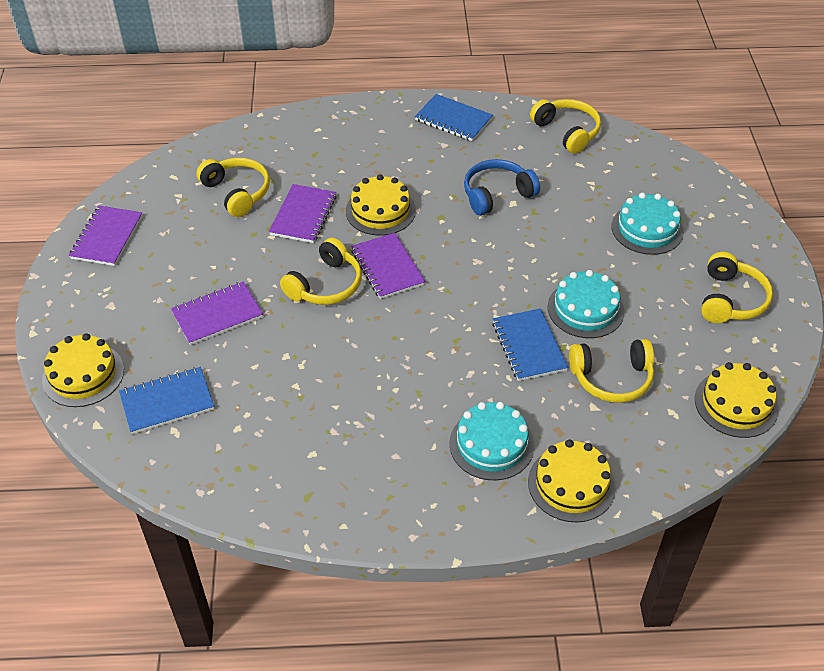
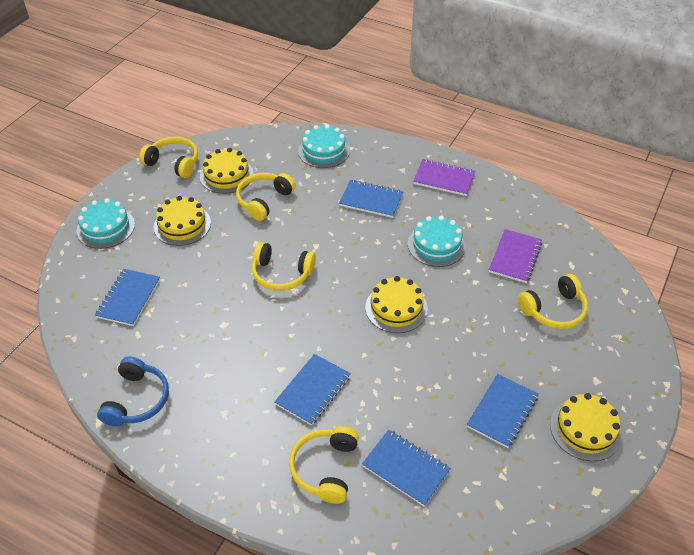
blue notebook: 3 -> 5
purple notebook: 4 -> 2

